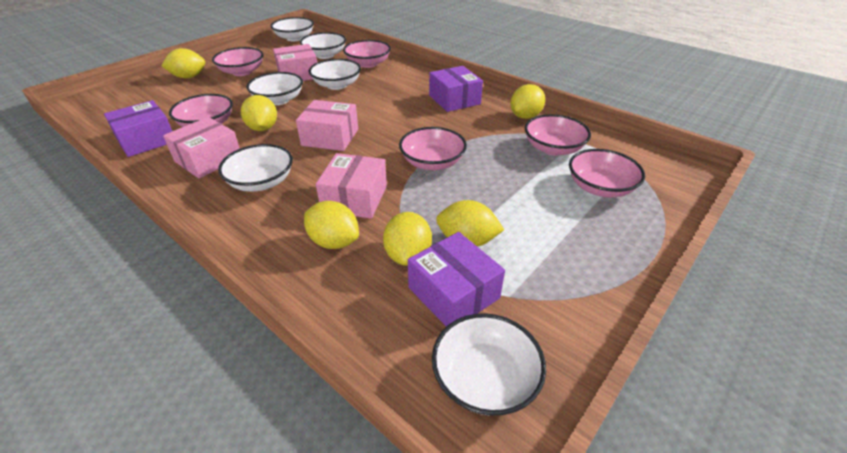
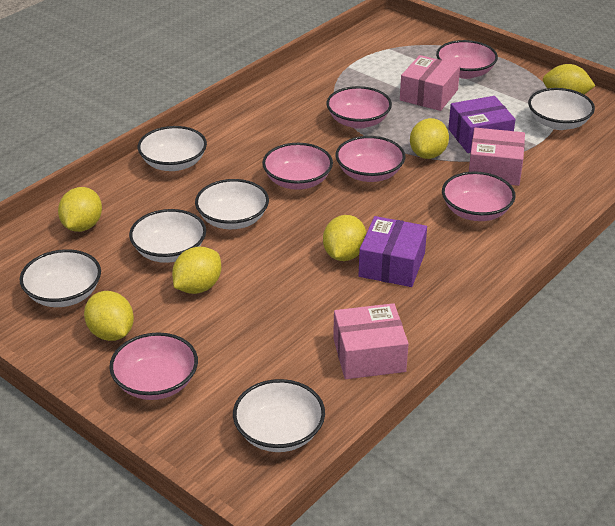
pink box: 4 -> 3
purple box: 3 -> 2

